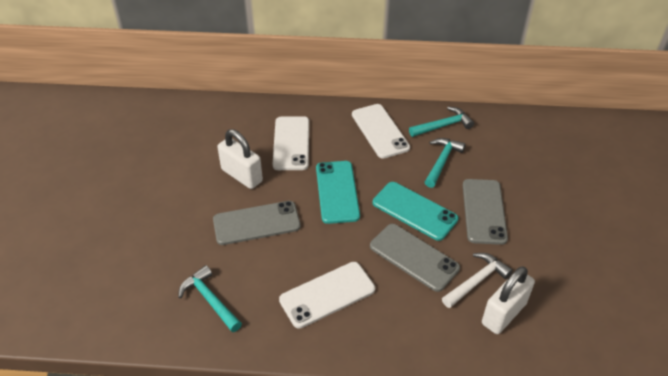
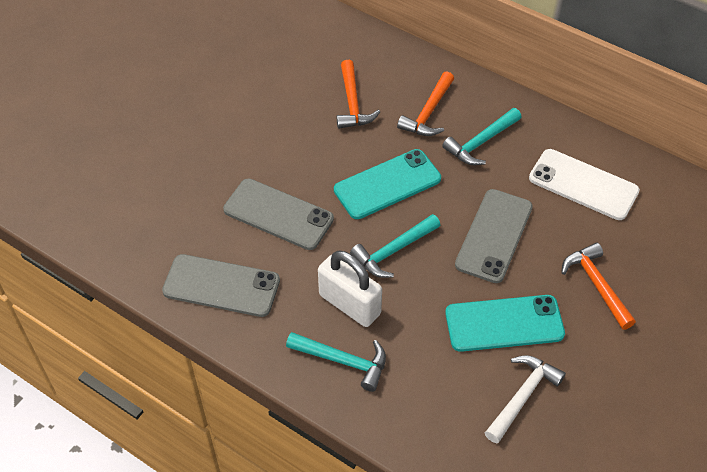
orange hammer: 0 -> 3
white padlock: 2 -> 1
white phone: 3 -> 1

